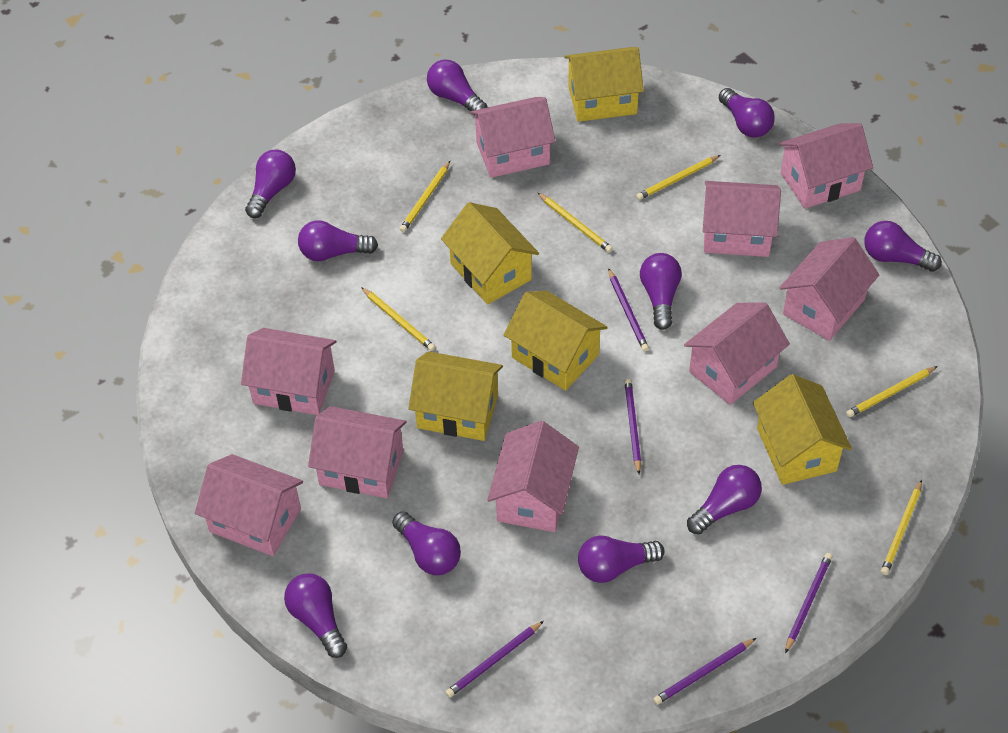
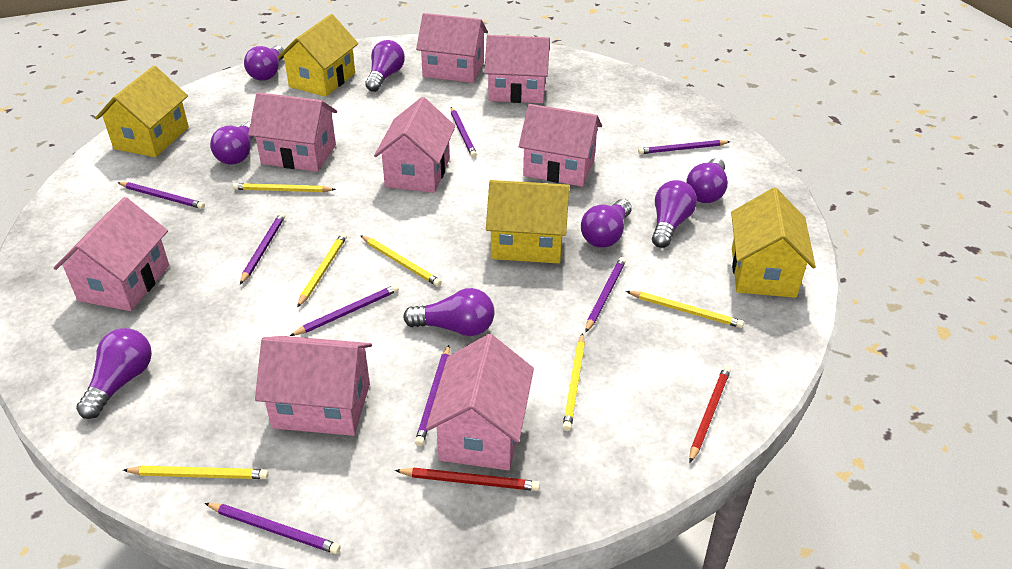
pink house: 9 -> 8
purple light bulb: 10 -> 8
purple pencil: 5 -> 8
red pencil: 0 -> 2
yellow house: 5 -> 4

